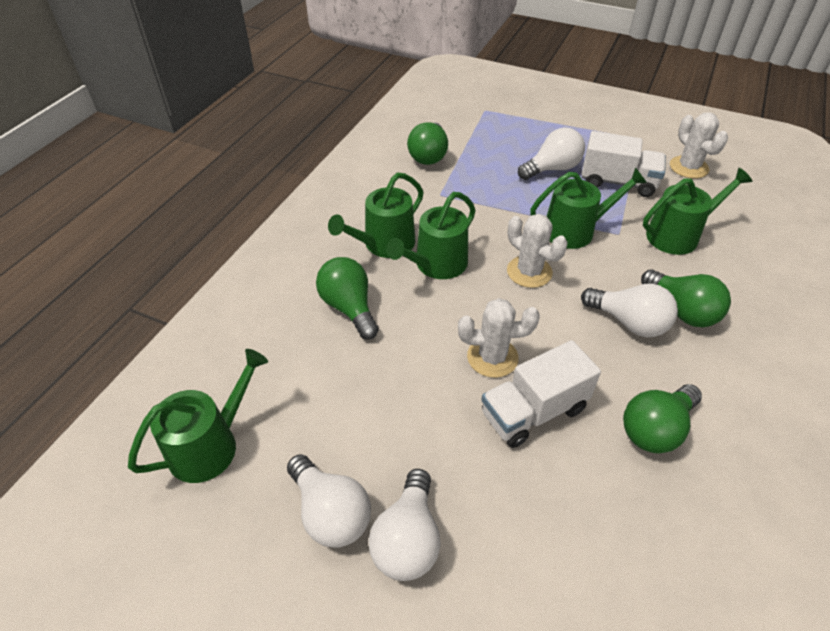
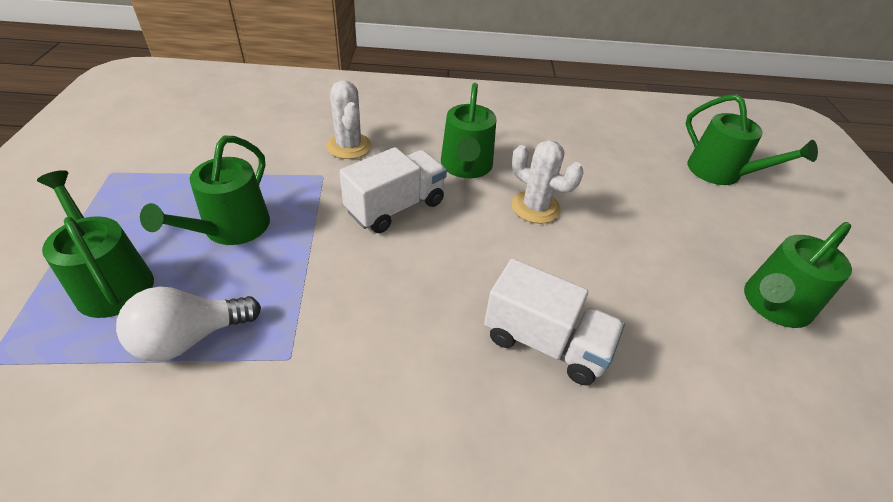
green light bulb: 4 -> 0
white cactus: 3 -> 2
white light bulb: 4 -> 1

